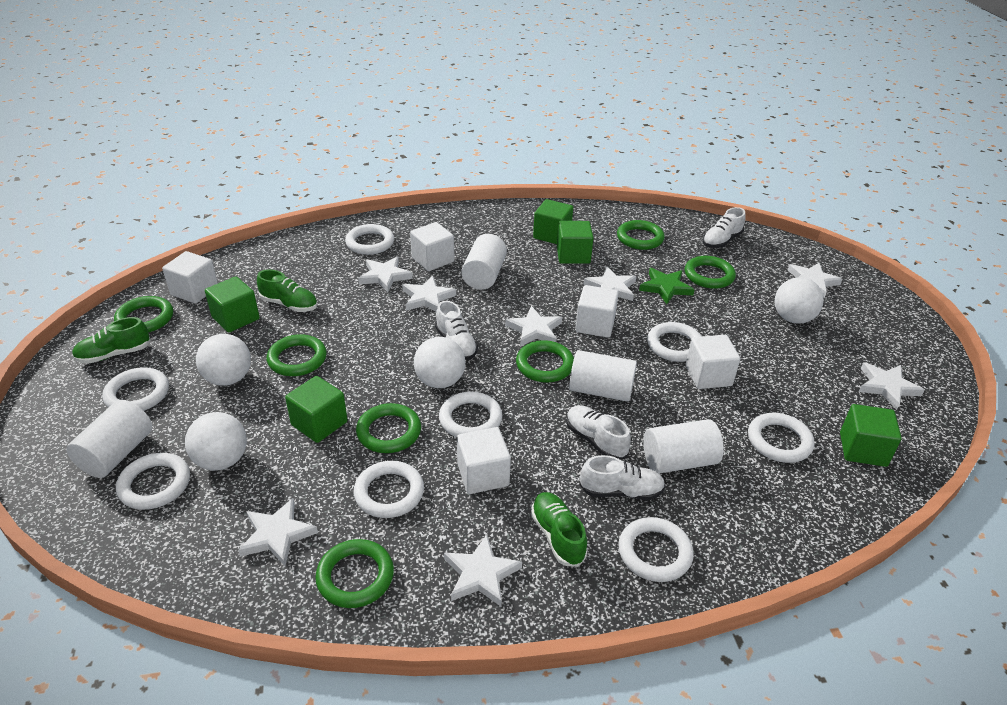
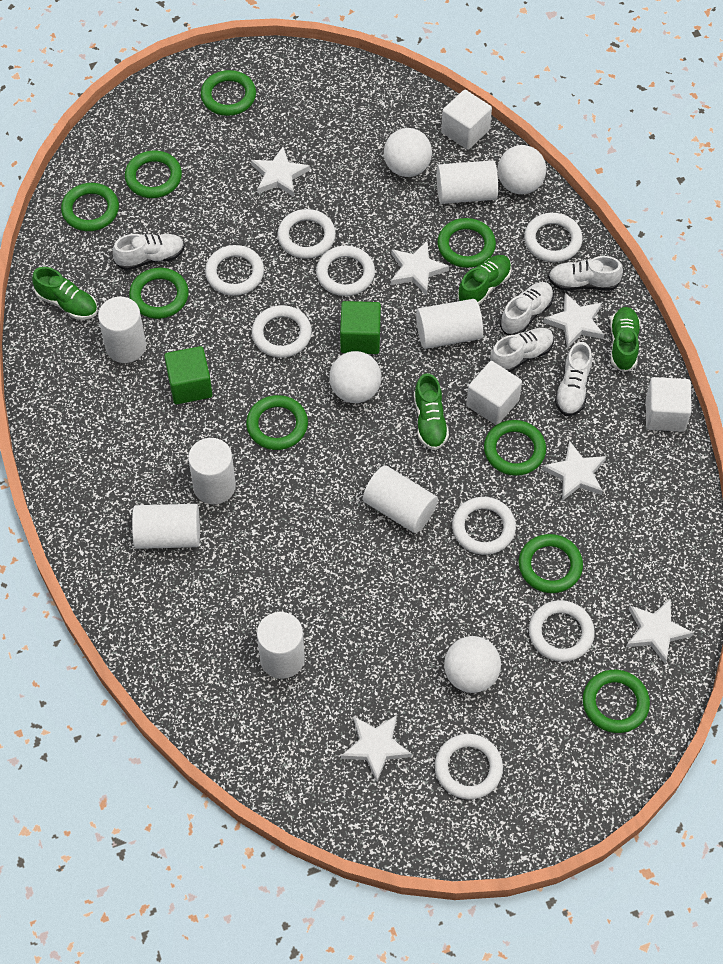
green cube: 5 -> 2
green ring: 7 -> 9
green shoe: 3 -> 4
green star: 1 -> 0
white cube: 5 -> 3
white cylinder: 4 -> 7
white shoe: 4 -> 5
white star: 8 -> 6

